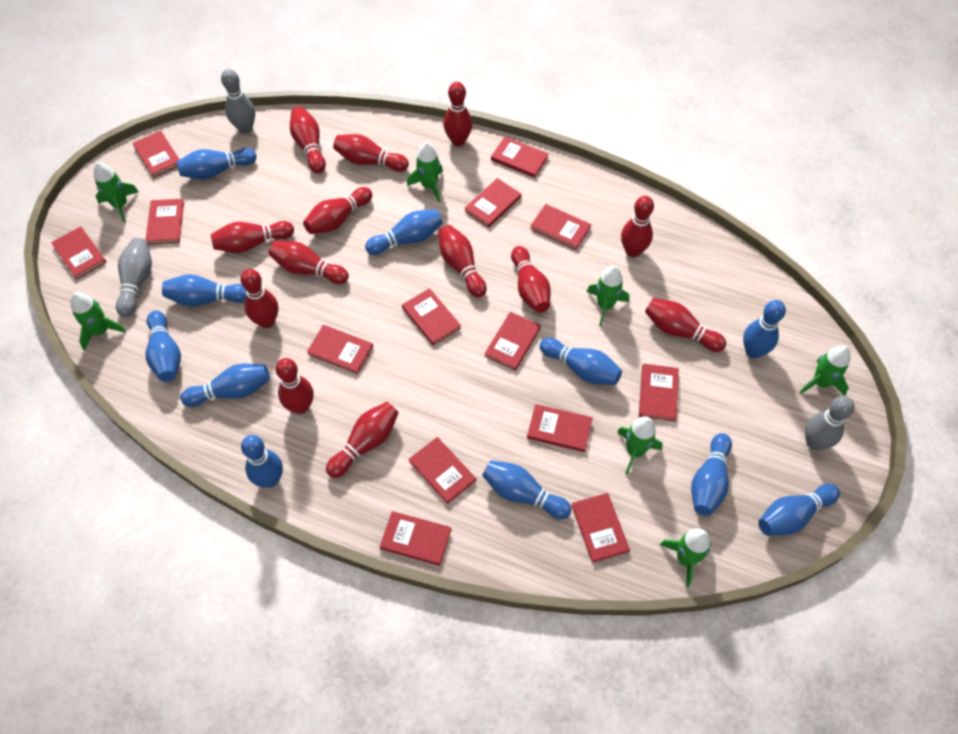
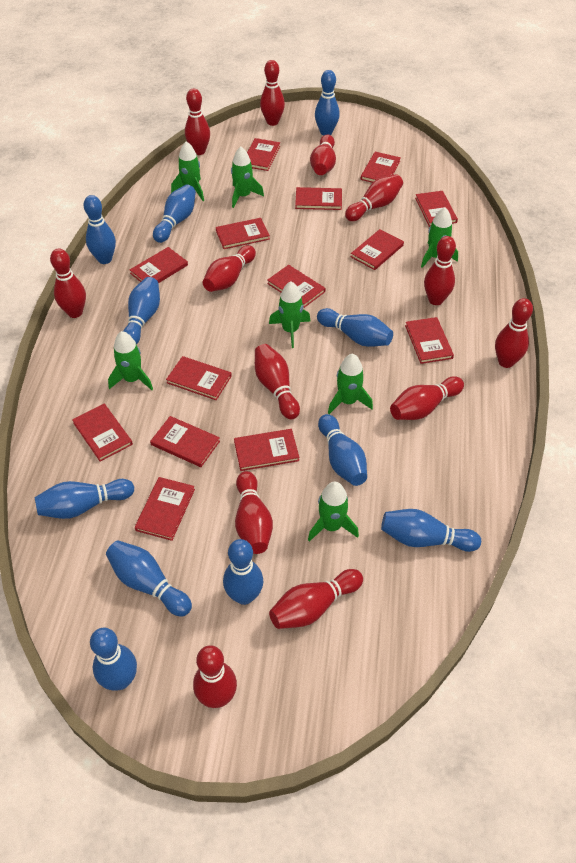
grey bowling pin: 3 -> 0

